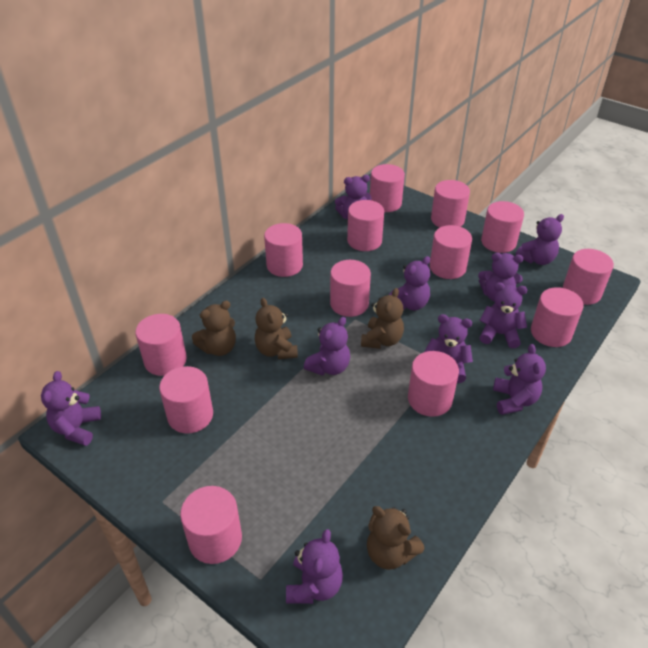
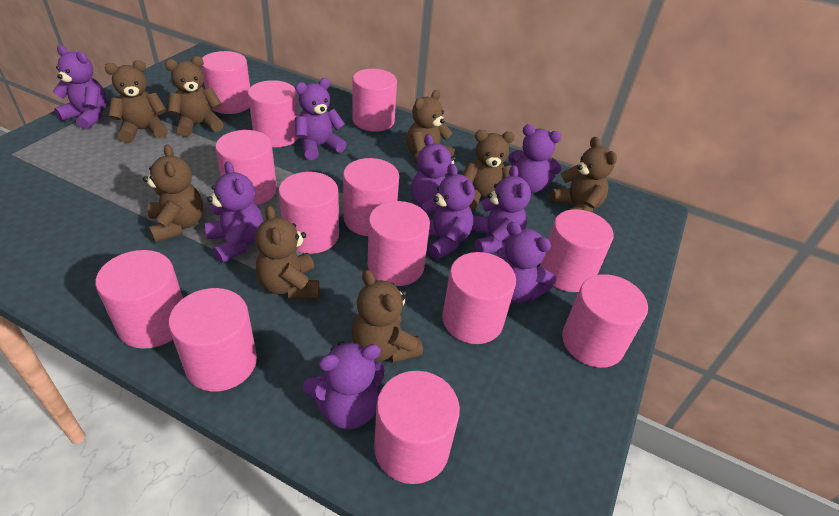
brown teddy bear: 4 -> 8
purple teddy bear: 10 -> 9

